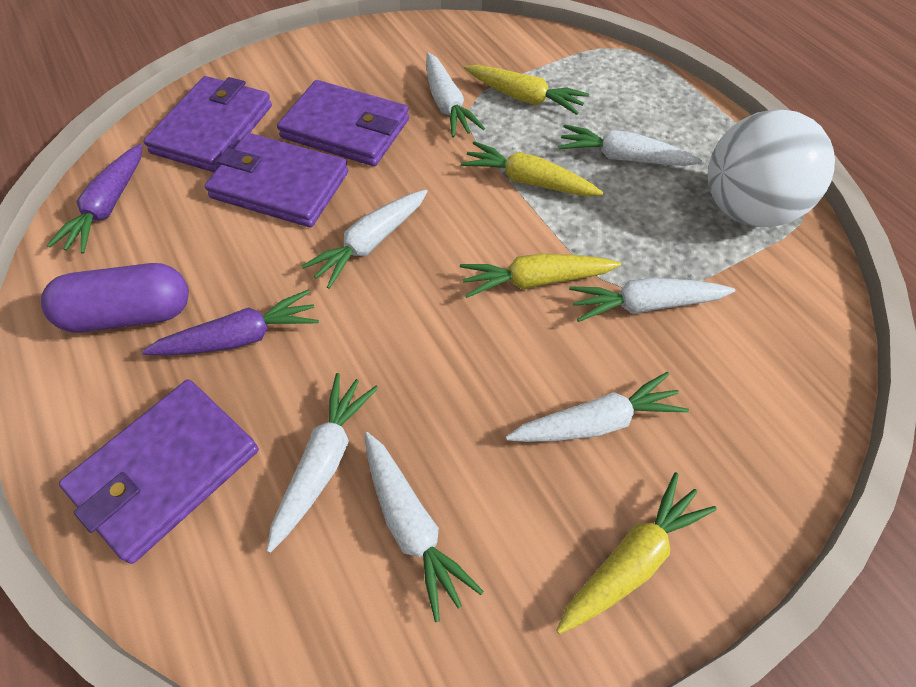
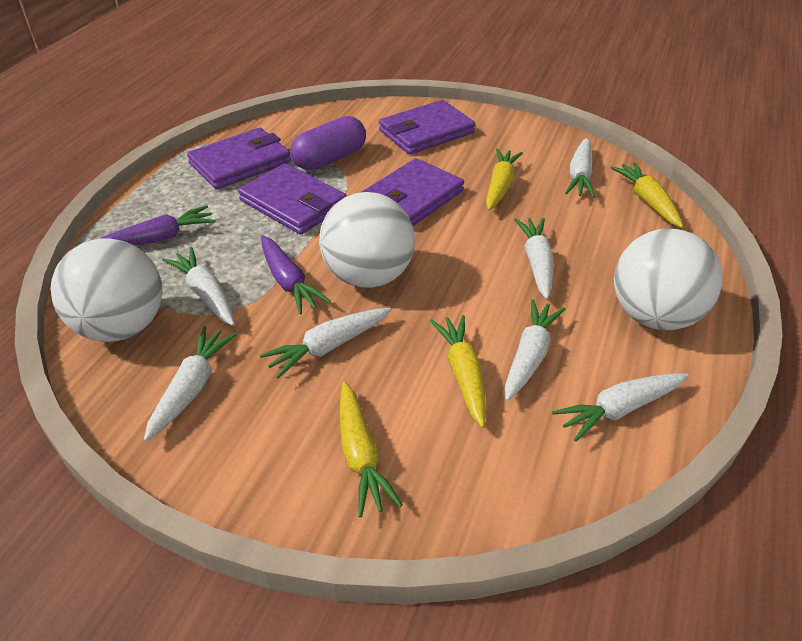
white ball: 1 -> 3

